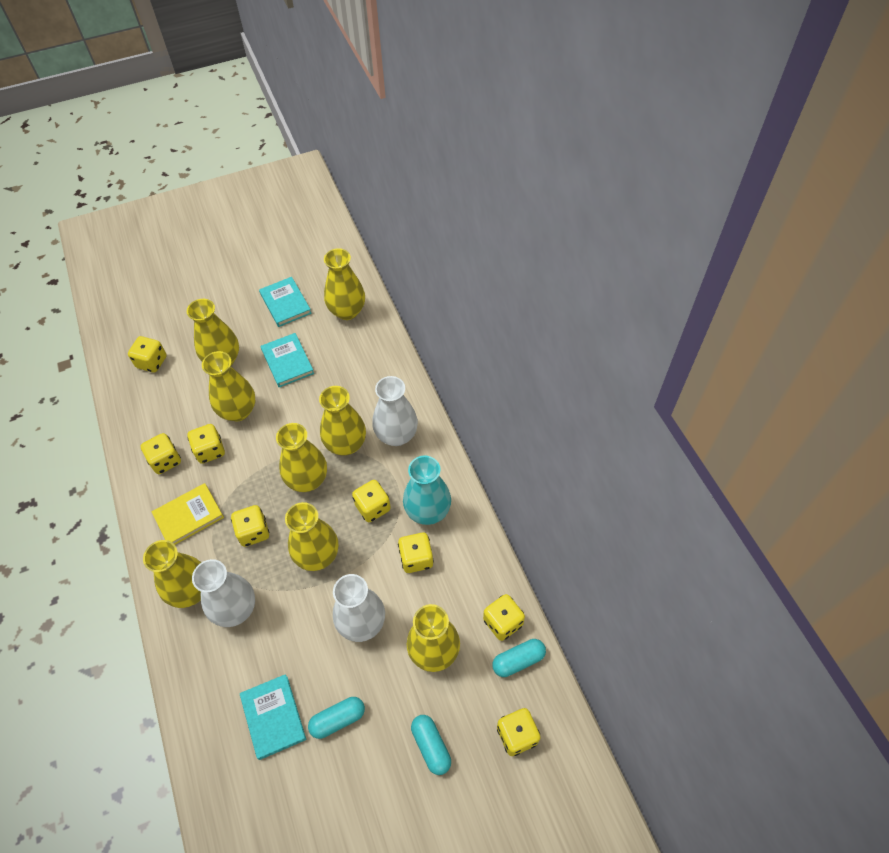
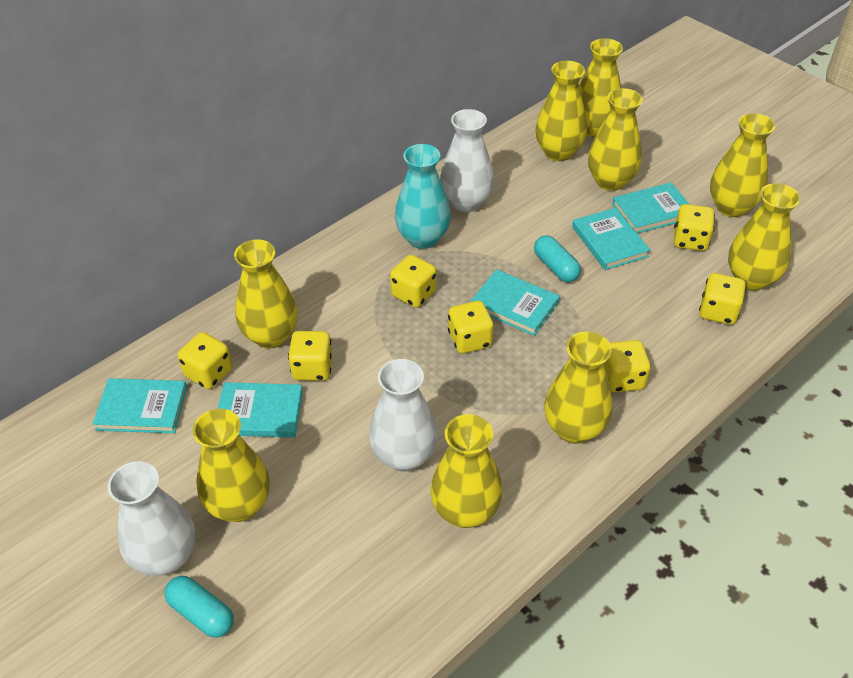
turquoise book: 3 -> 5
turquoise capsule: 3 -> 2
yellow book: 1 -> 0
yellow dice: 8 -> 7
yellow vase: 8 -> 9

